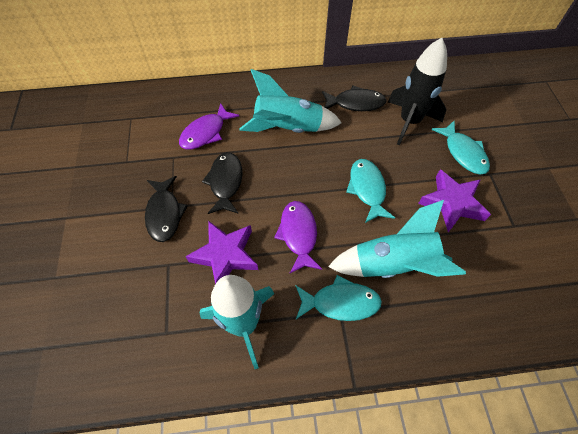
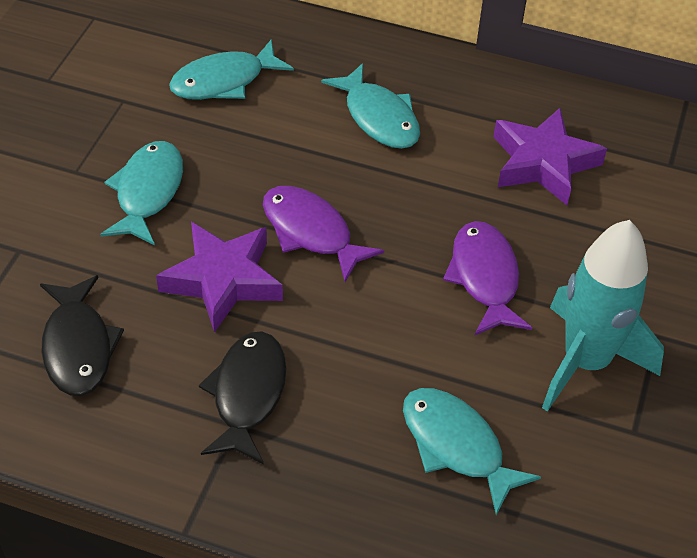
black fish: 3 -> 2
black rocket: 1 -> 0
turquoise fish: 3 -> 4
turquoise rocket: 3 -> 1

